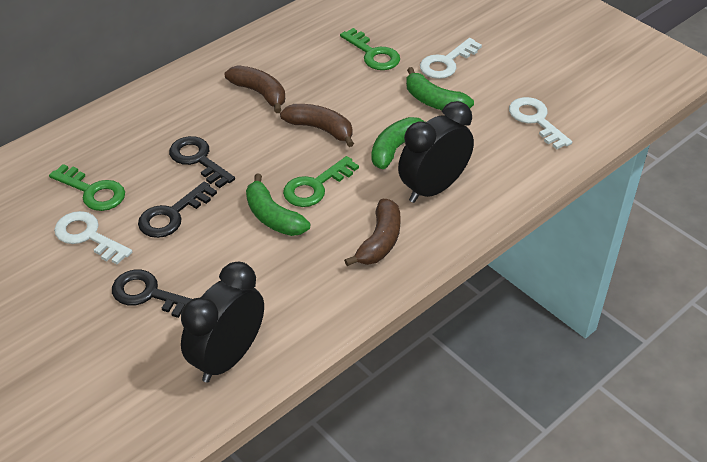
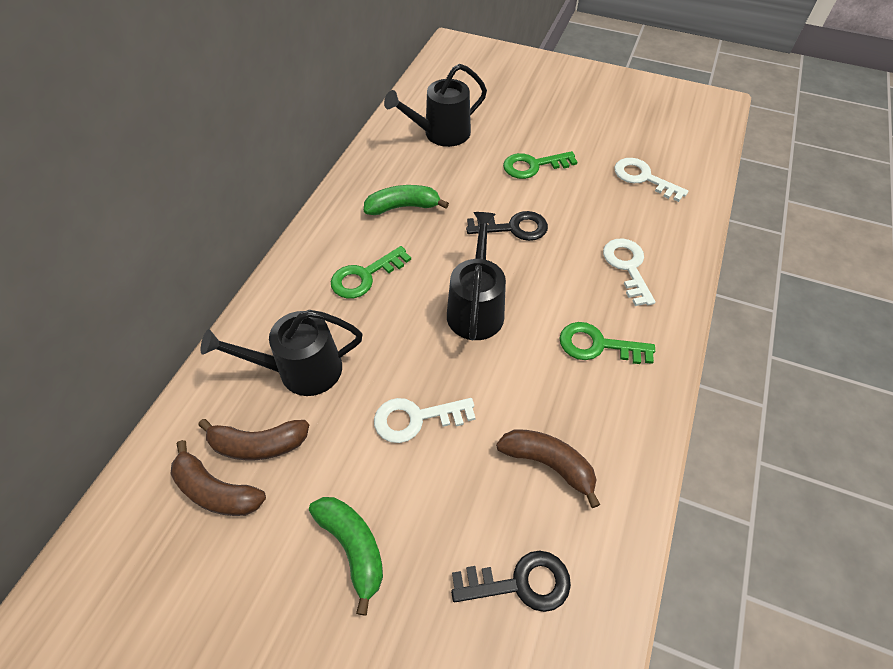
black clock: 2 -> 0
black key: 3 -> 2
black watering can: 0 -> 3
green banana: 3 -> 2

